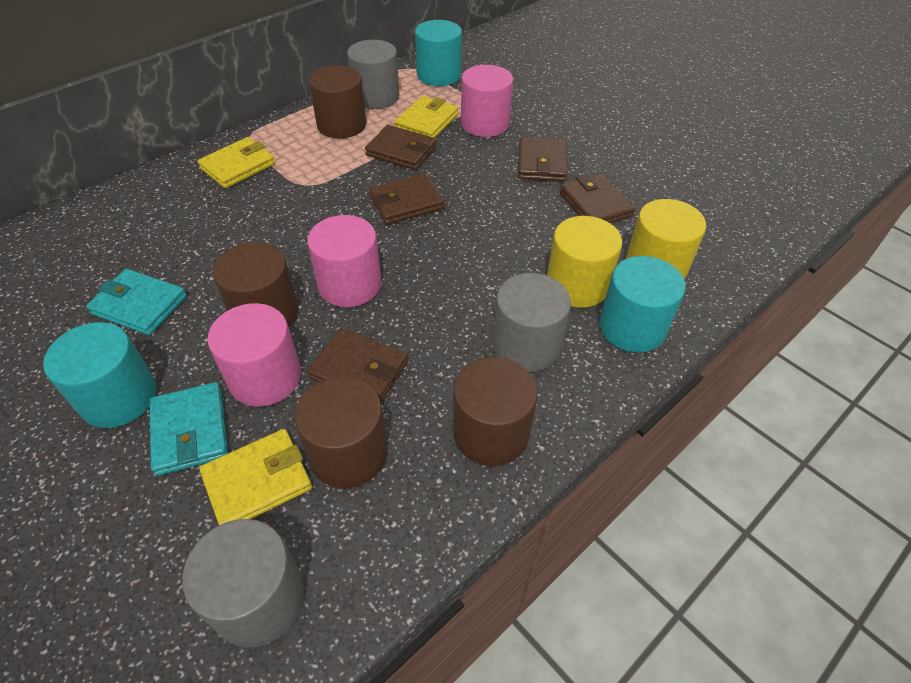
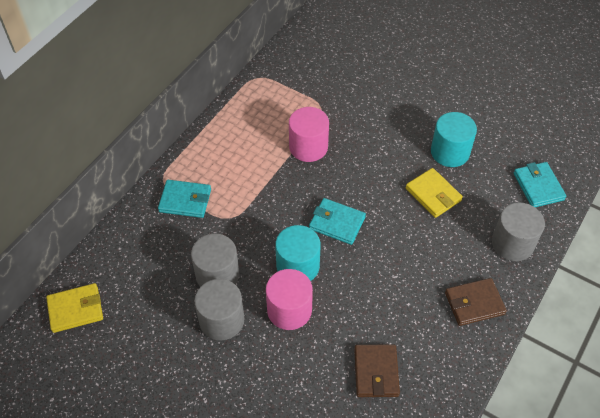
brown cylinder: 4 -> 0
brown wallet: 5 -> 2
pink cylinder: 3 -> 2
turquoise cylinder: 3 -> 2
turquoise wallet: 2 -> 3
yellow cylinder: 2 -> 0
yellow wallet: 3 -> 2

